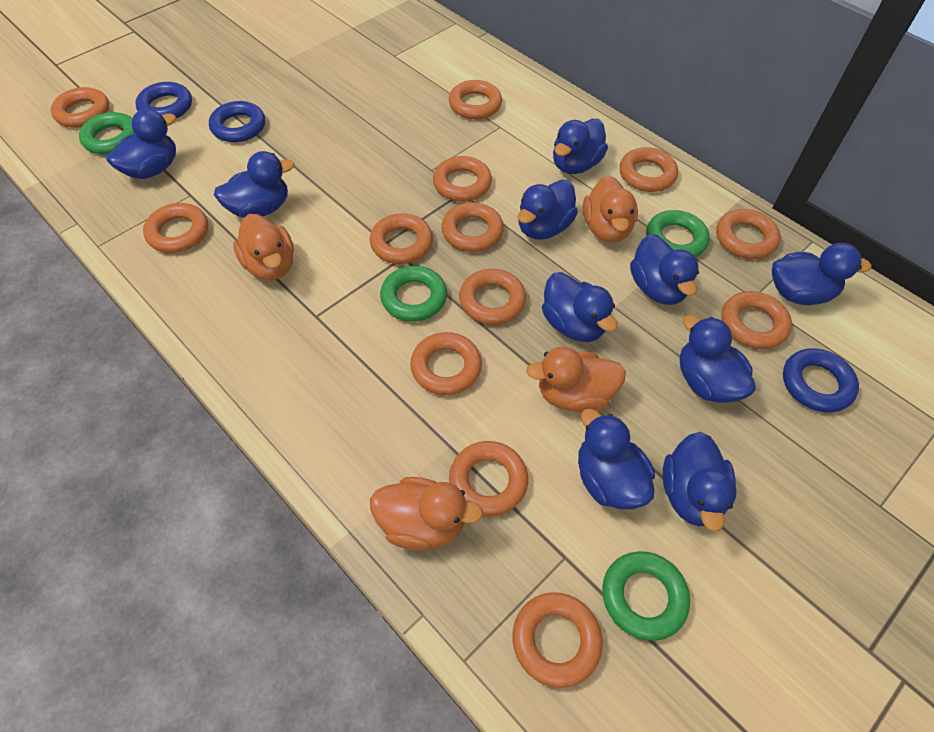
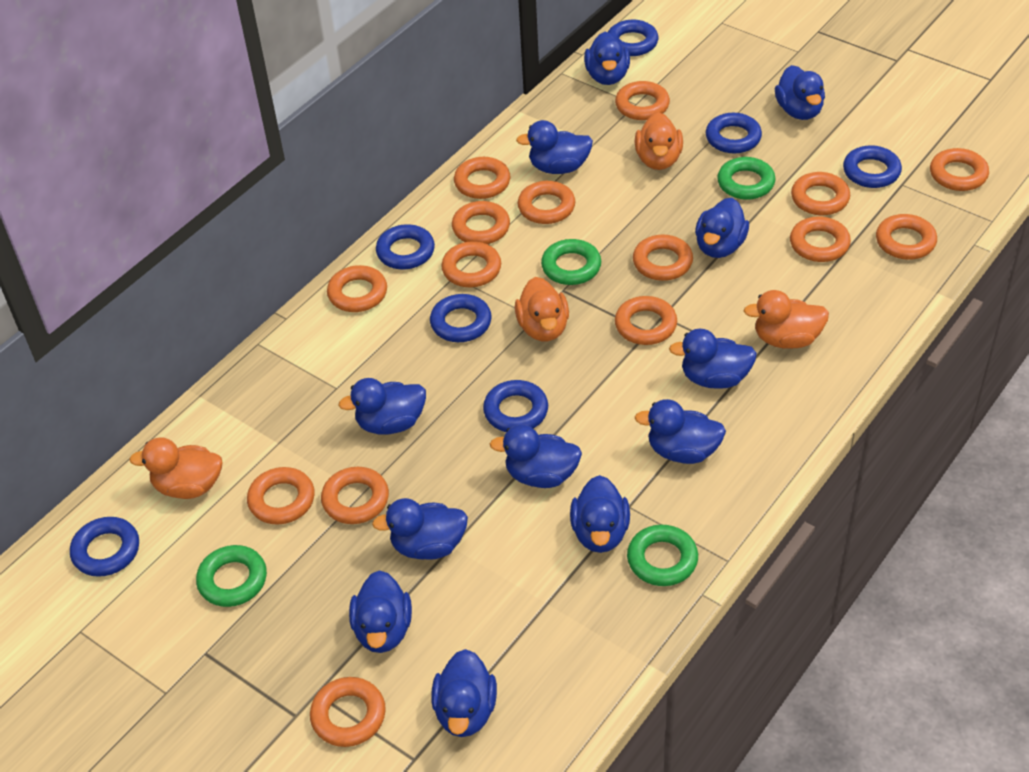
blue duck: 10 -> 12
blue ring: 3 -> 7
orange ring: 13 -> 15

